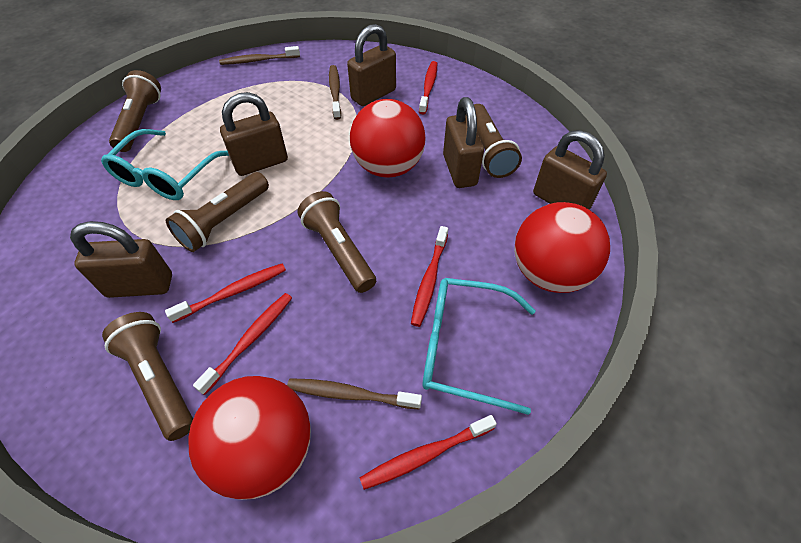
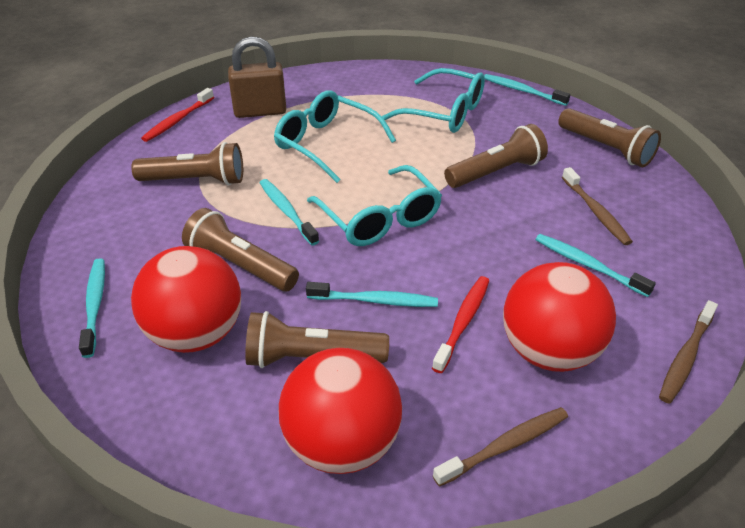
brown padlock: 5 -> 1
red toothbrush: 5 -> 2
turquoise glasses: 2 -> 3
turquoise toothbrush: 0 -> 5

